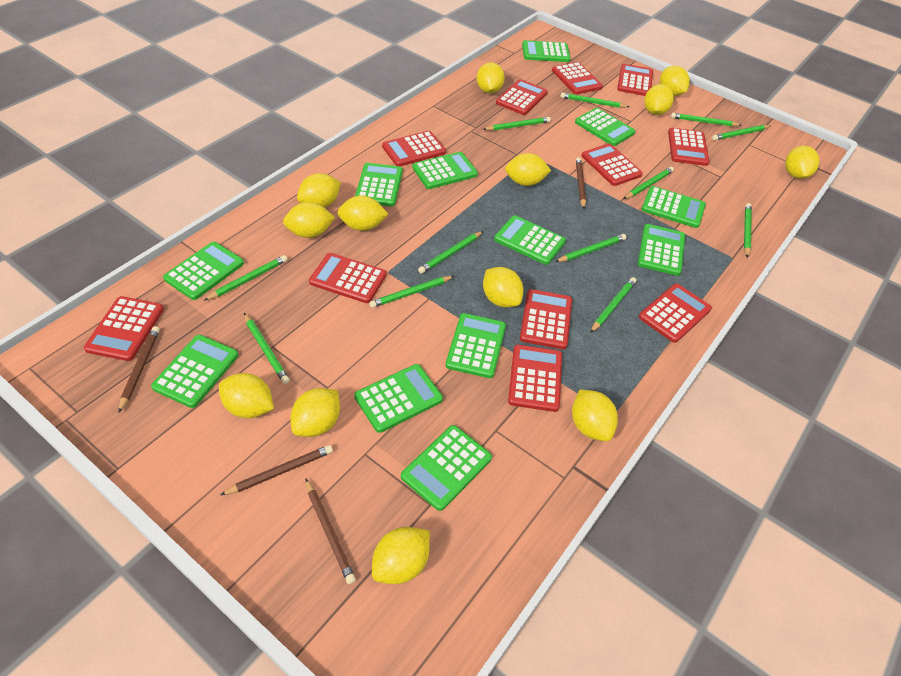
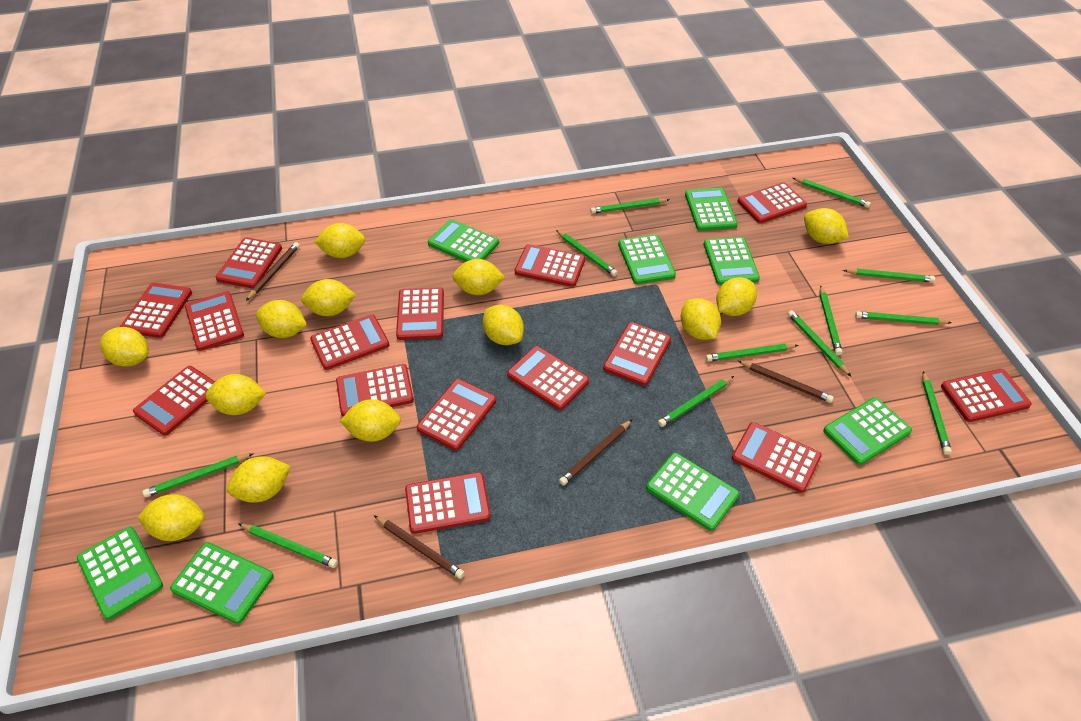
green calculator: 12 -> 8
red calculator: 11 -> 15

